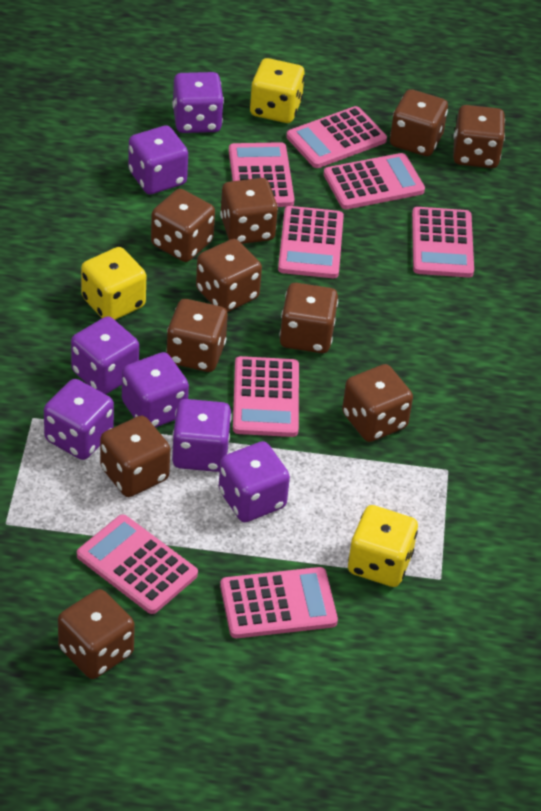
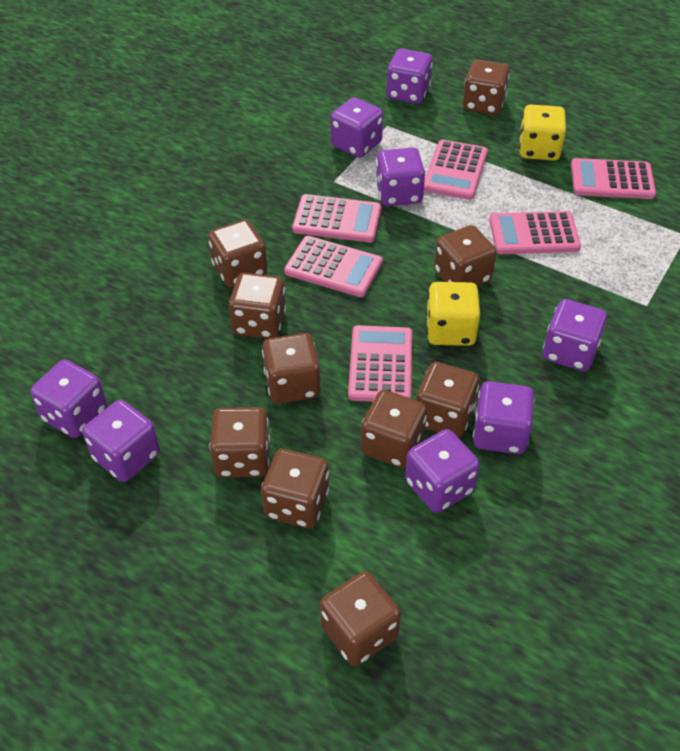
pink calculator: 8 -> 6
purple dice: 7 -> 8
yellow dice: 3 -> 2

